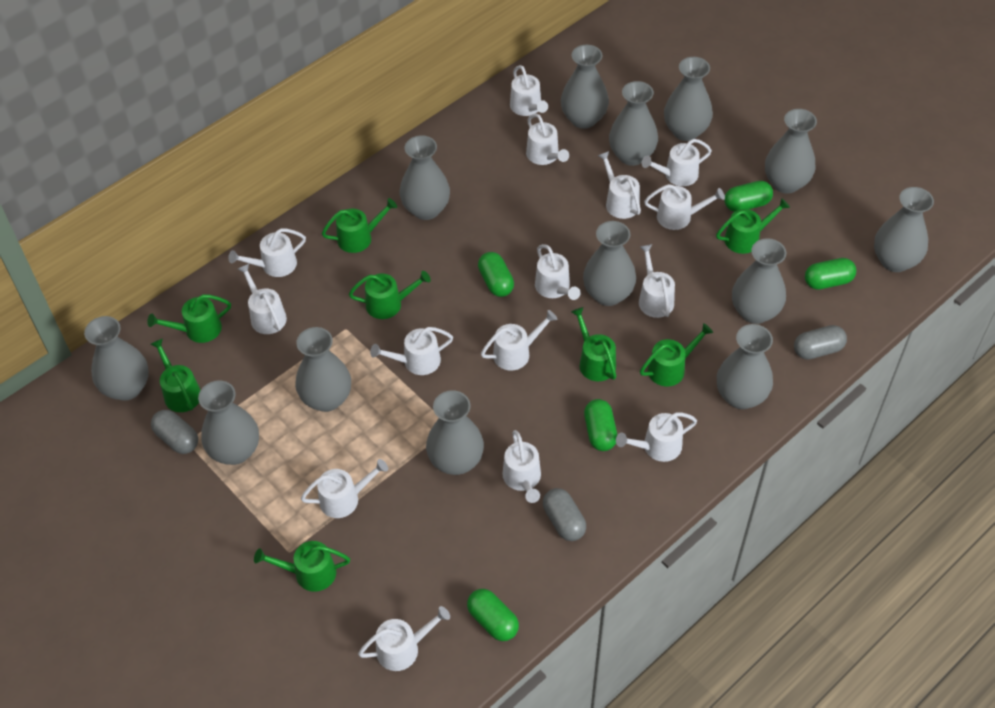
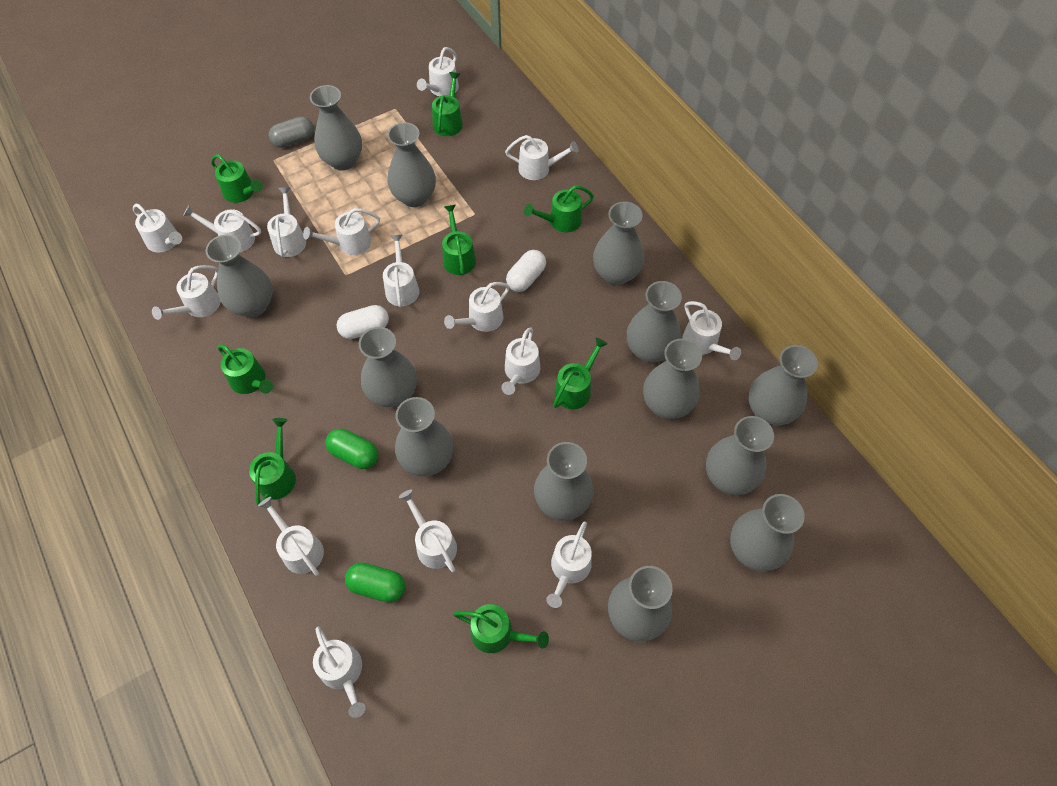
green capsule: 5 -> 2
grey capsule: 3 -> 1
white capsule: 0 -> 2

